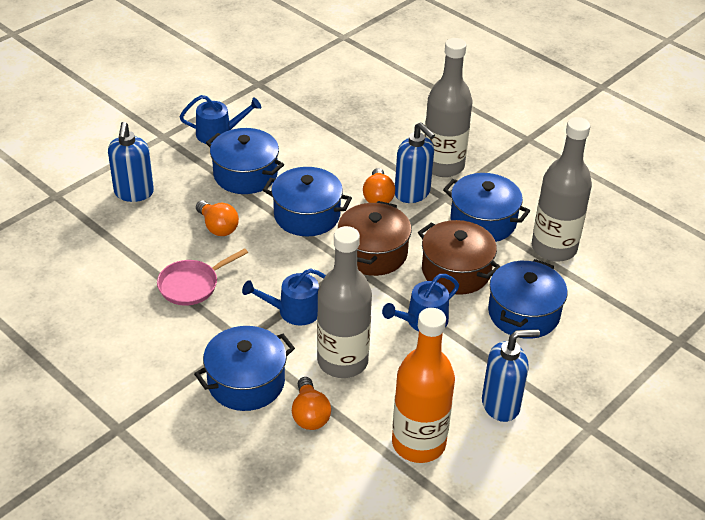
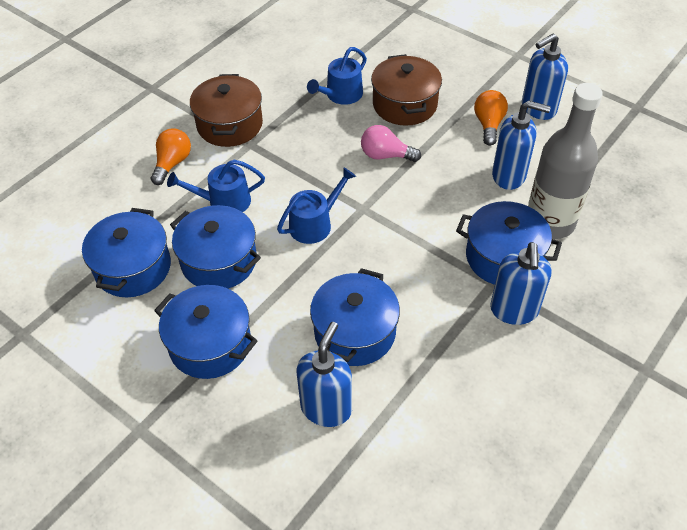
blue soap dispenser: 3 -> 4
grey bottle: 3 -> 1
orange bottle: 1 -> 0
orange light bulb: 3 -> 2
pink light bulb: 0 -> 1
pink pan: 1 -> 0

